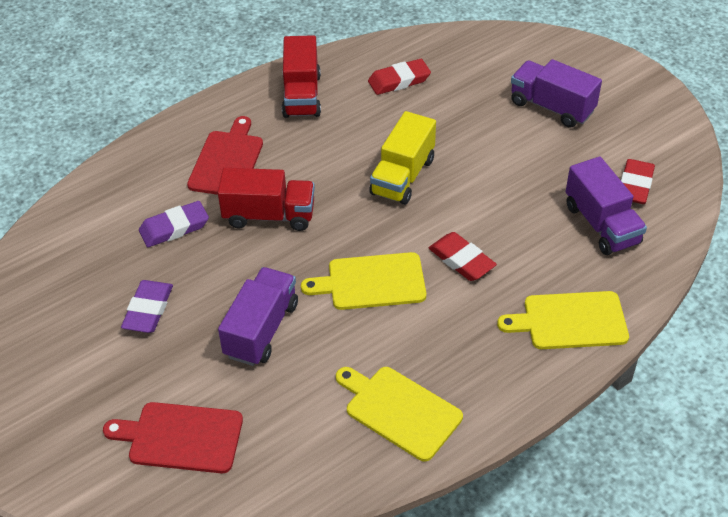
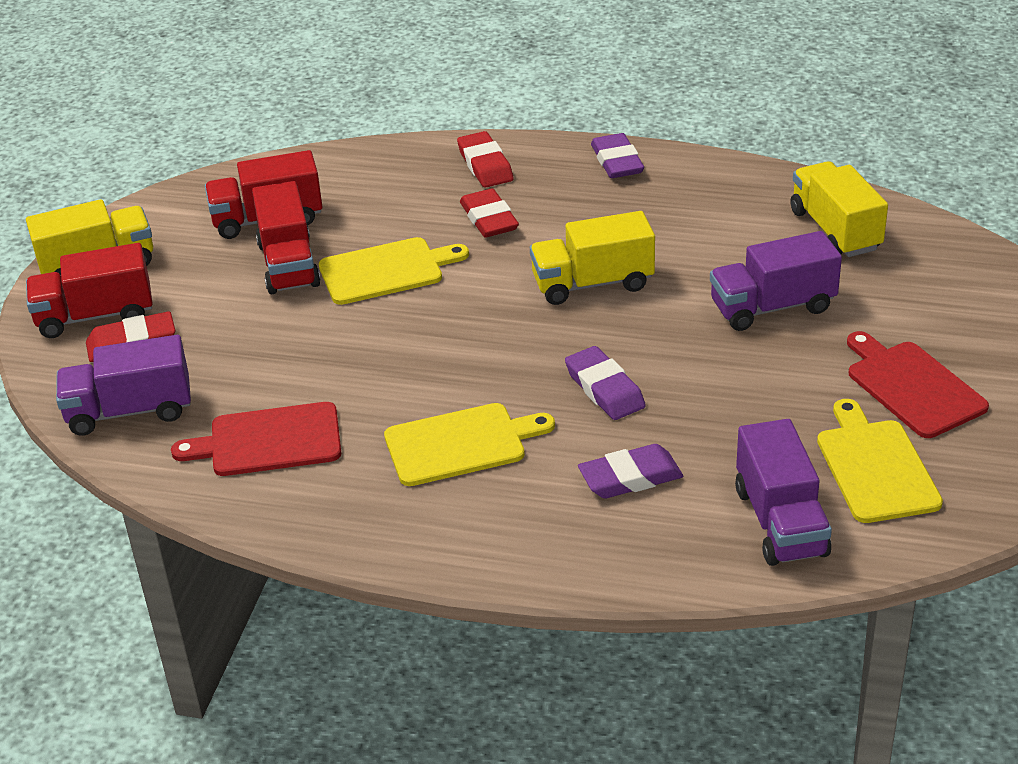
purple eraser: 2 -> 3
red truck: 2 -> 3
yellow truck: 1 -> 3

